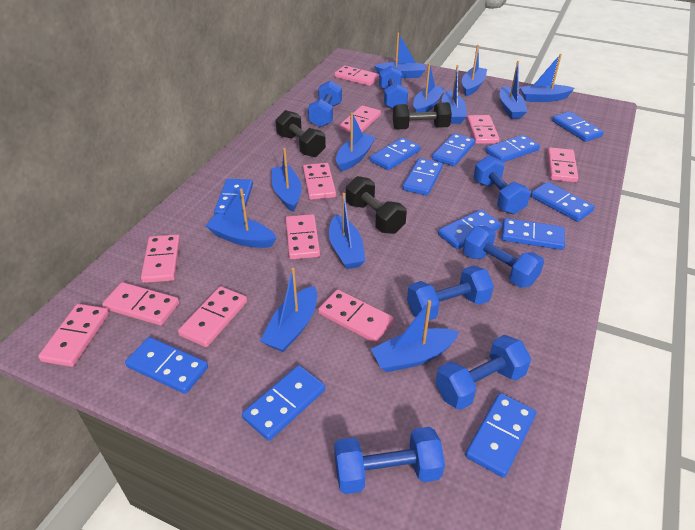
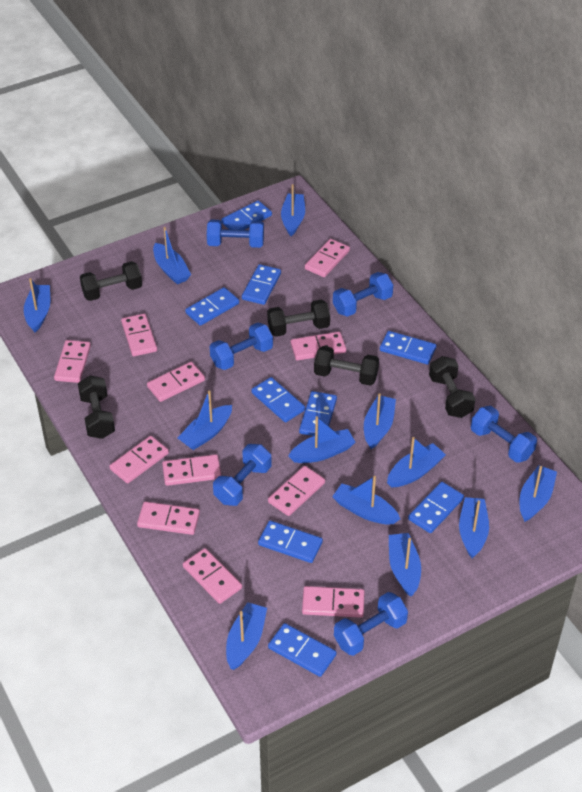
black dumbbell: 3 -> 5
blue domino: 12 -> 9
blue dumbbell: 7 -> 6

